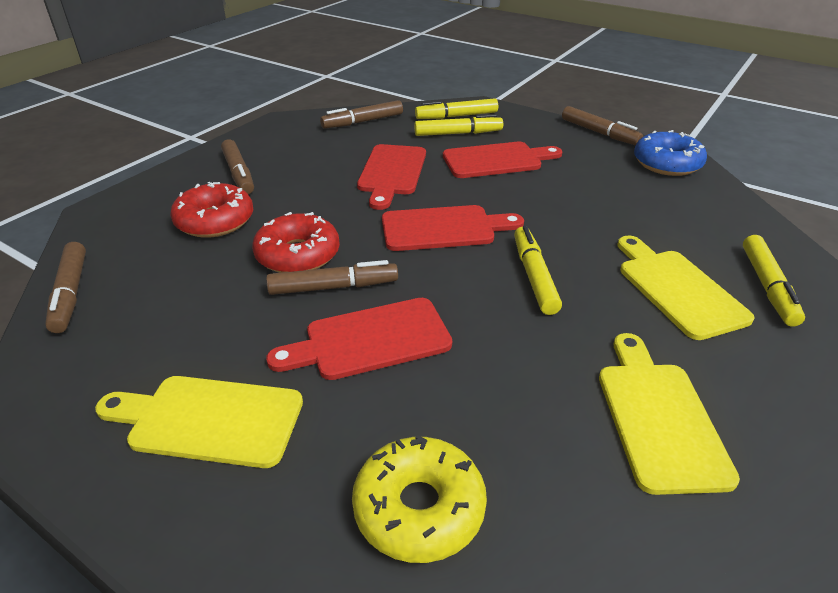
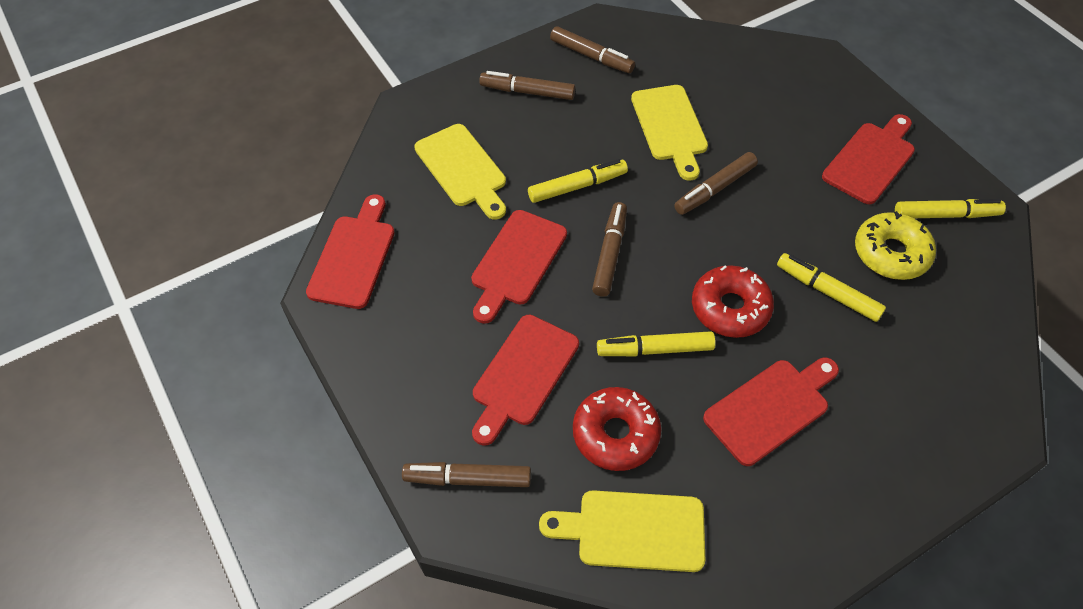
blue donut: 1 -> 0
red cutting board: 4 -> 5

